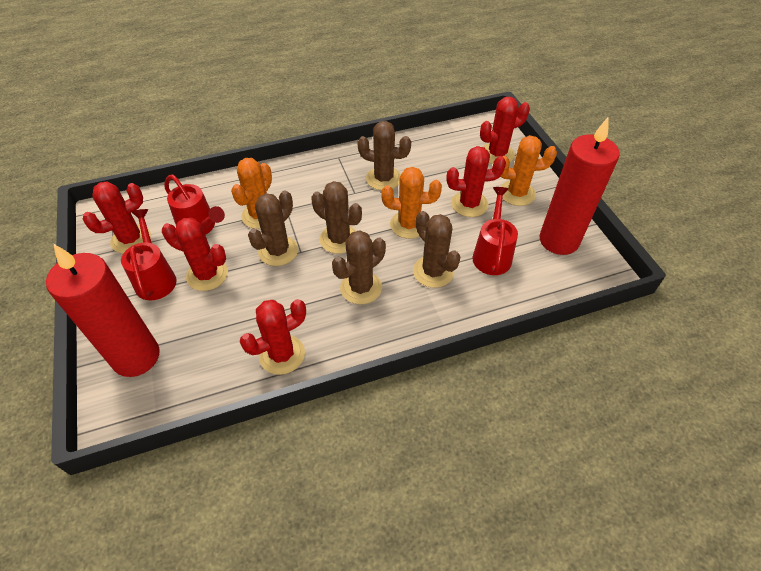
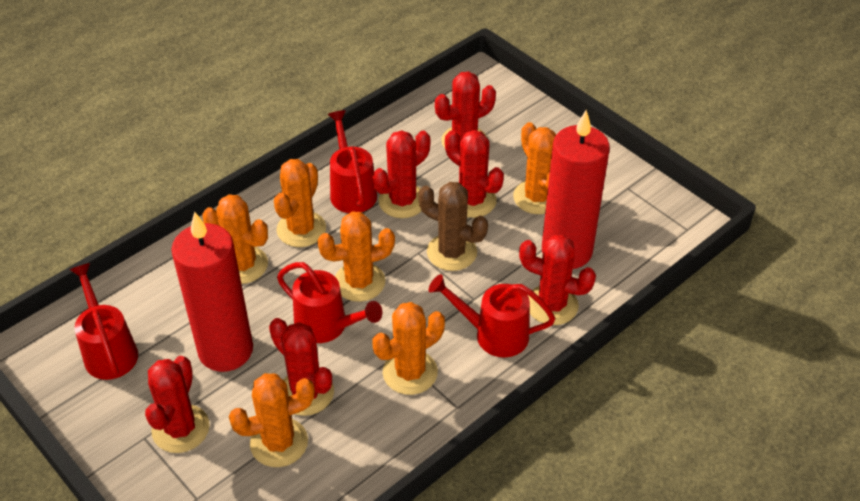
brown cactus: 5 -> 1
orange cactus: 3 -> 6
red cactus: 5 -> 6
red watering can: 3 -> 4

